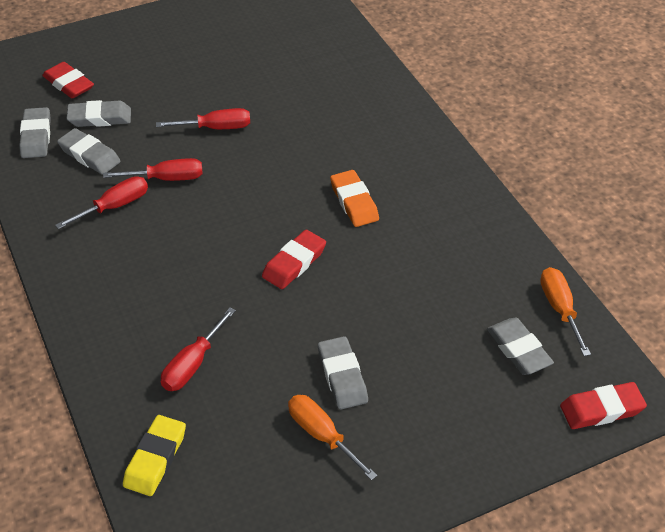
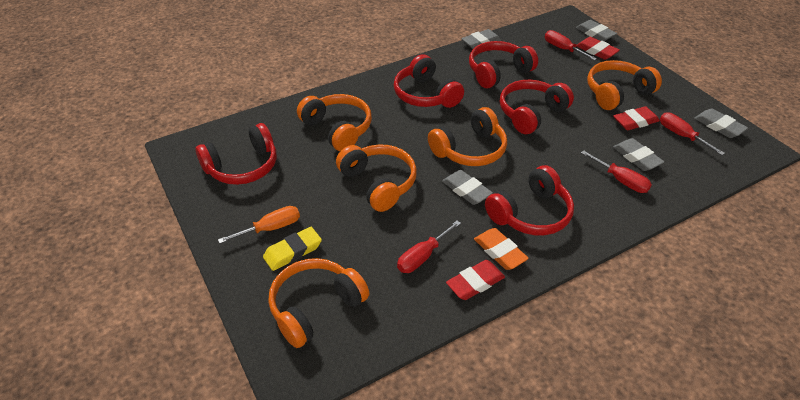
orange headphones: 0 -> 5
orange screwdriver: 2 -> 1
red headphones: 0 -> 5

